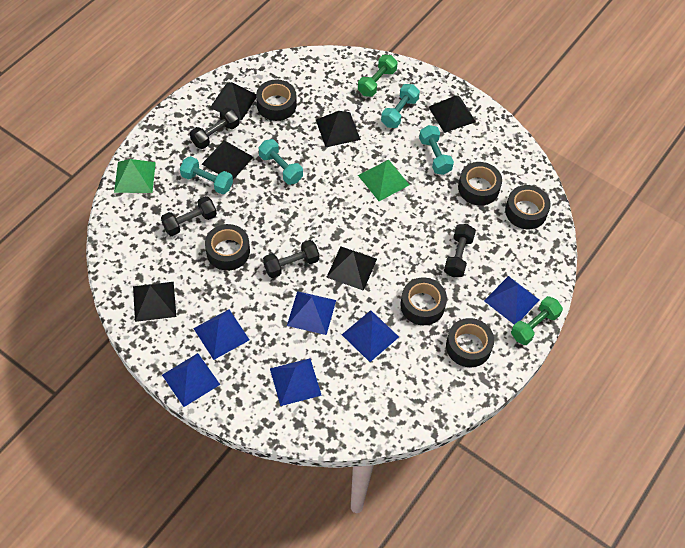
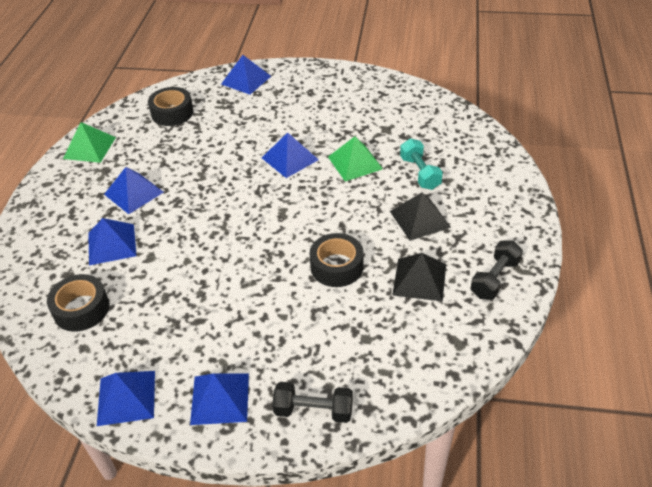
black dumbbell: 4 -> 2
black pyramid: 6 -> 2
black tape: 6 -> 3
green dumbbell: 2 -> 0
turquoise dumbbell: 4 -> 1

